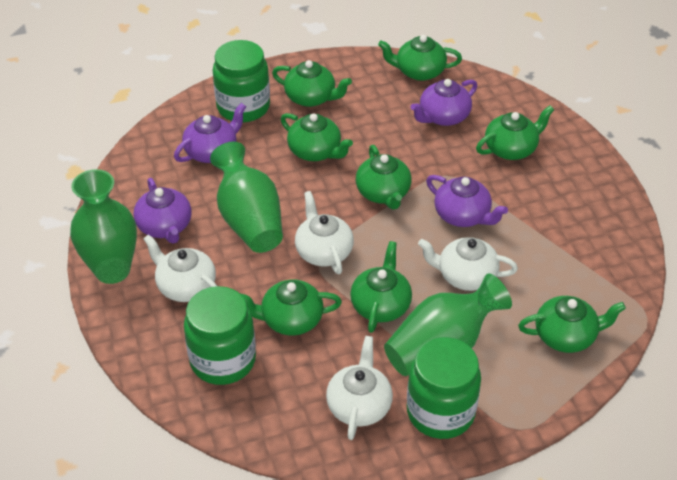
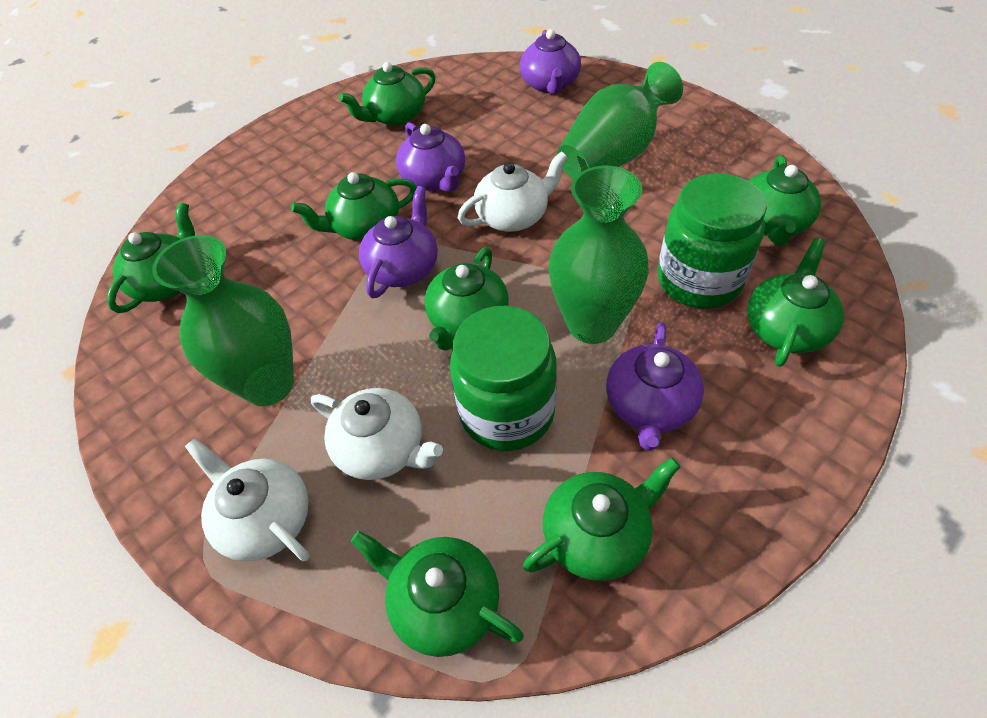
green jar: 3 -> 2
white teapot: 4 -> 3

